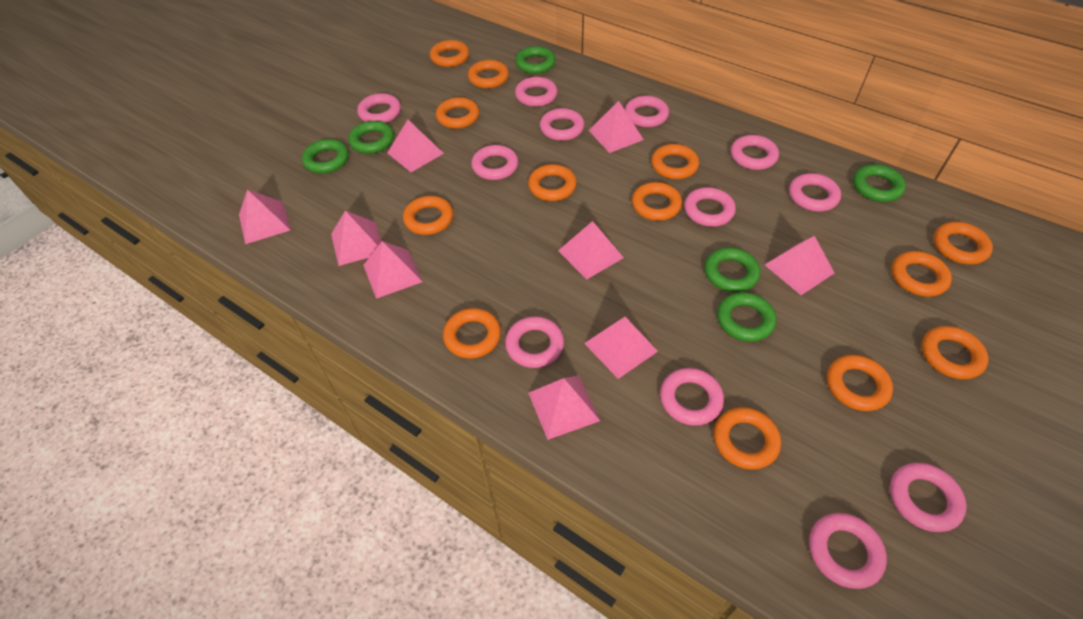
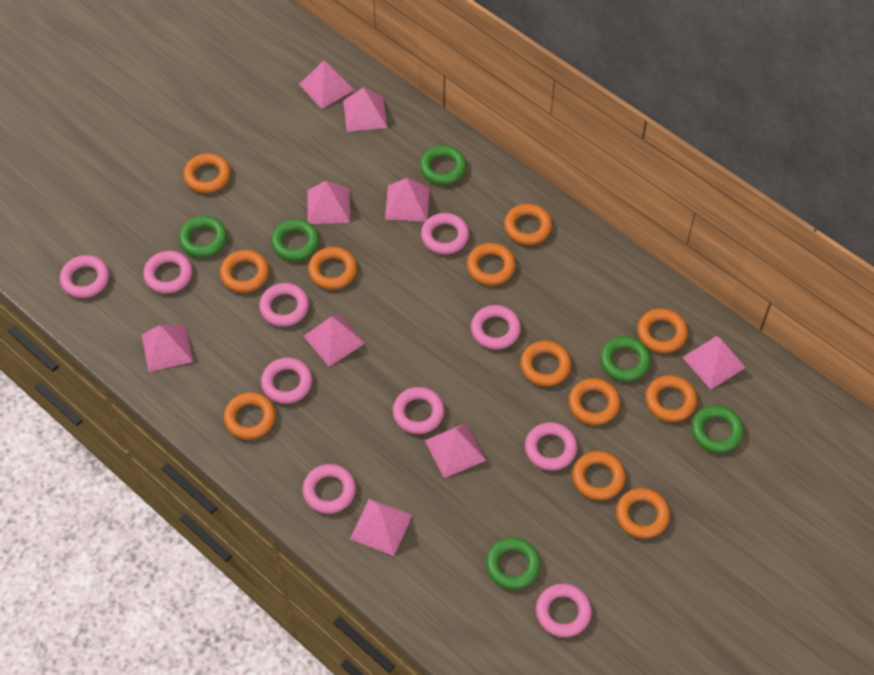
orange ring: 13 -> 12
pink ring: 12 -> 10

